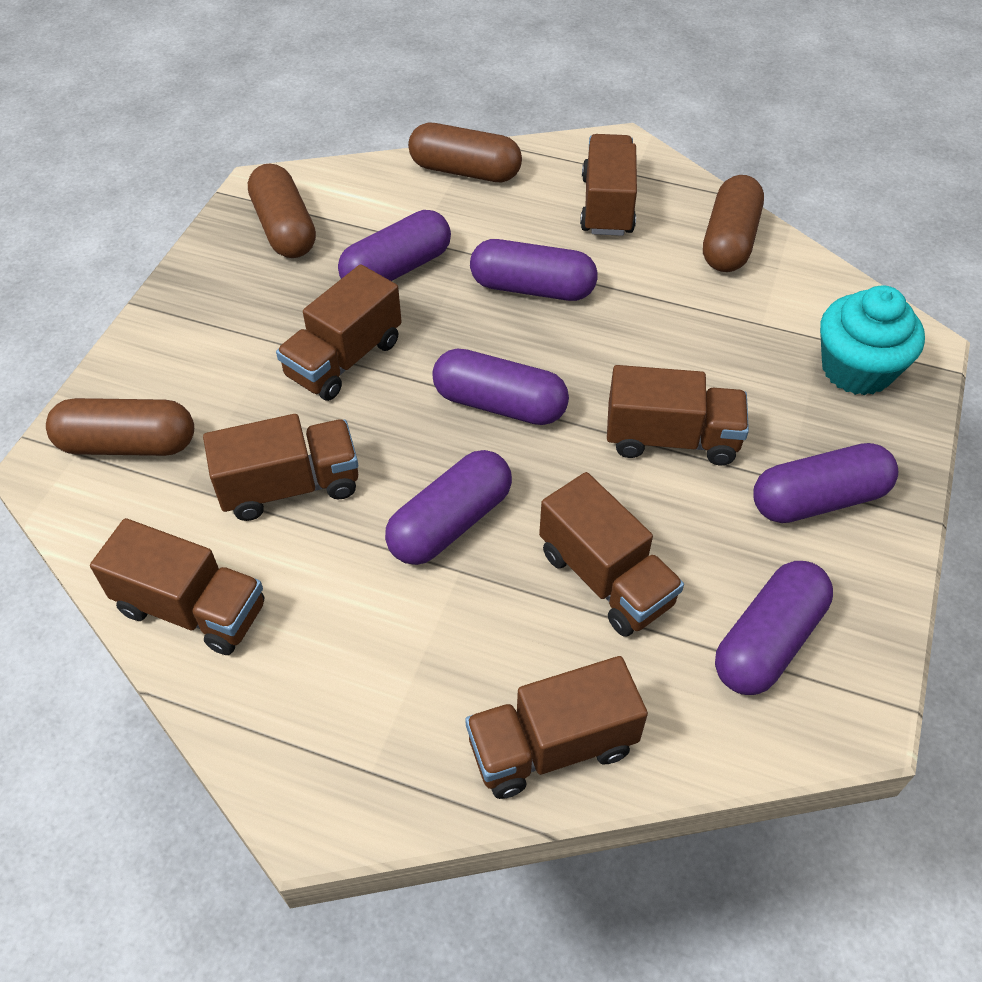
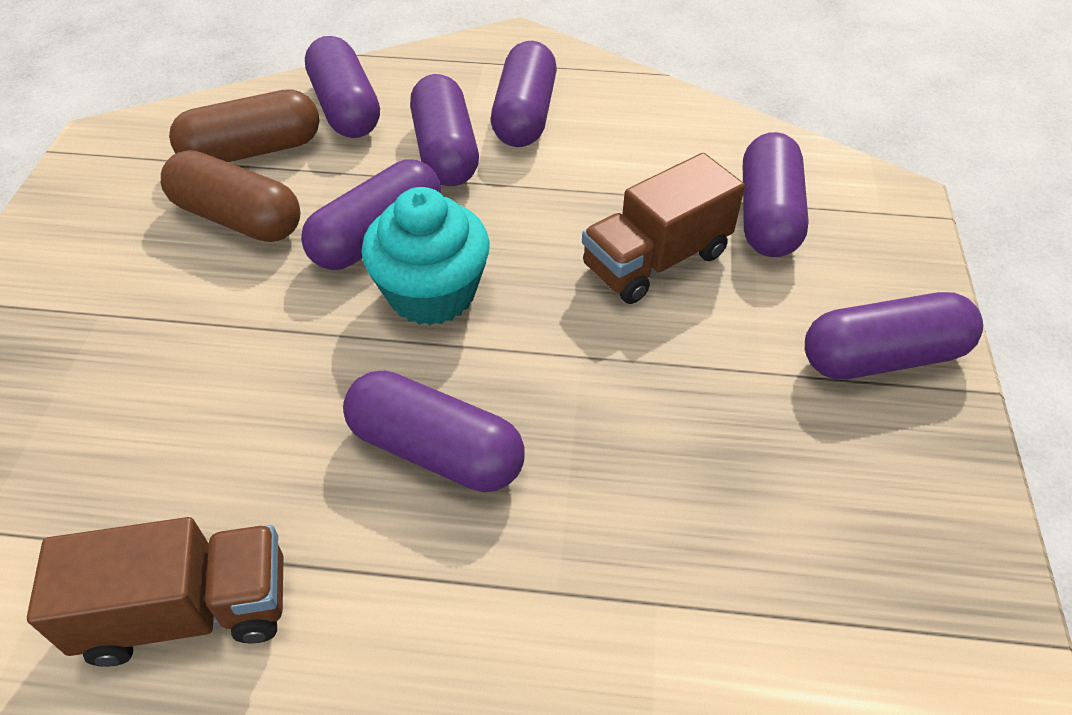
brown capsule: 4 -> 2
brown truck: 7 -> 2
purple capsule: 6 -> 7

